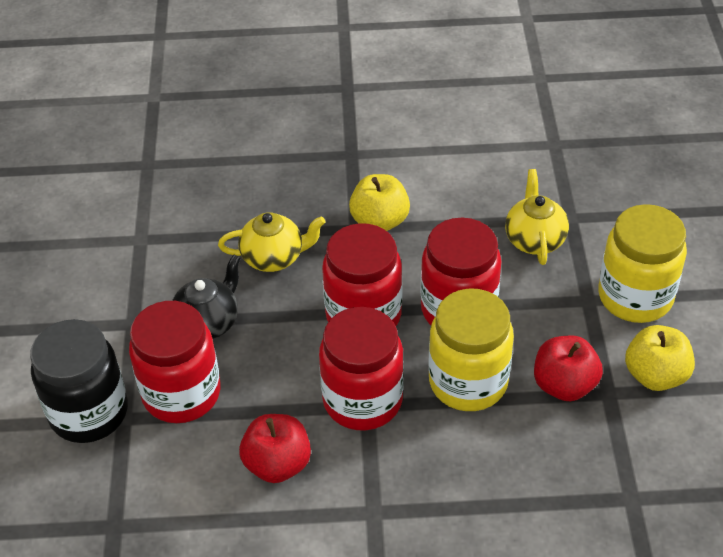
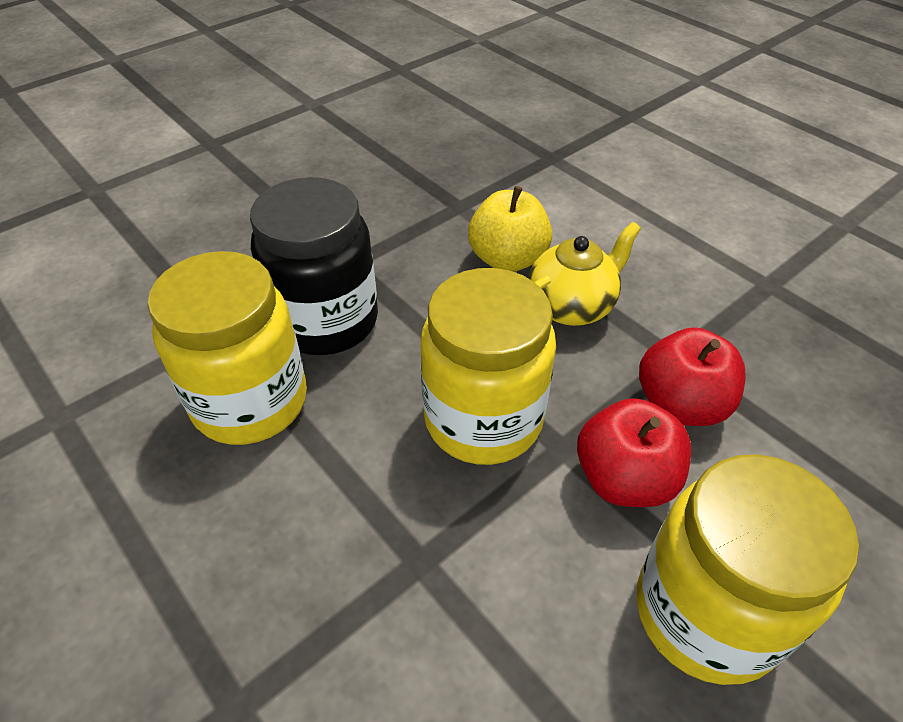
black teapot: 1 -> 0
red jar: 4 -> 0
yellow apple: 2 -> 1
yellow jar: 2 -> 3
yellow teapot: 2 -> 1

